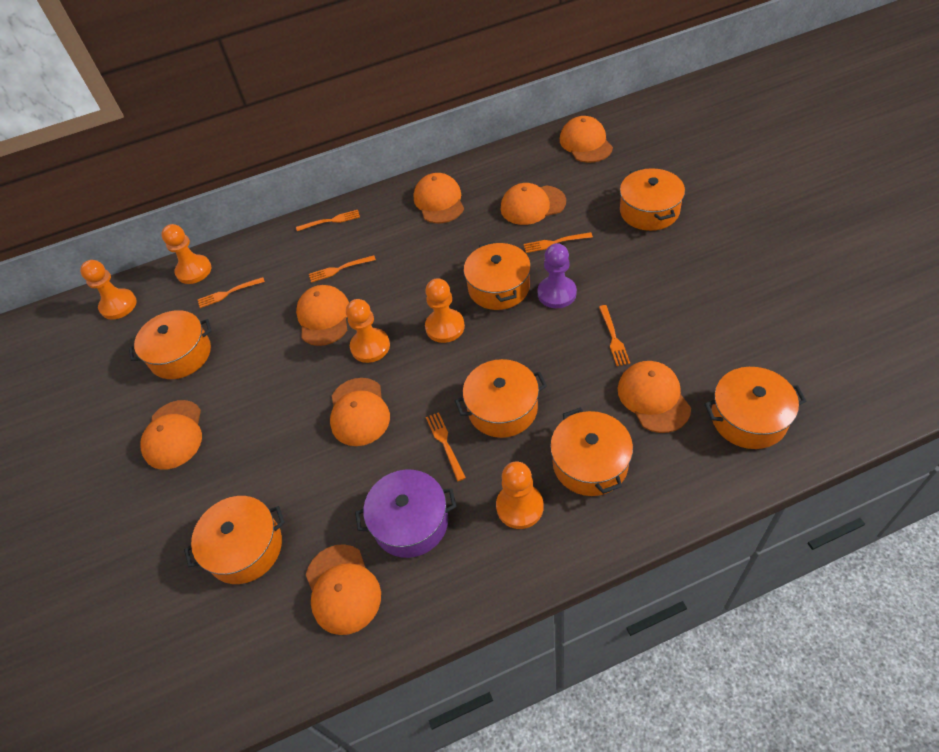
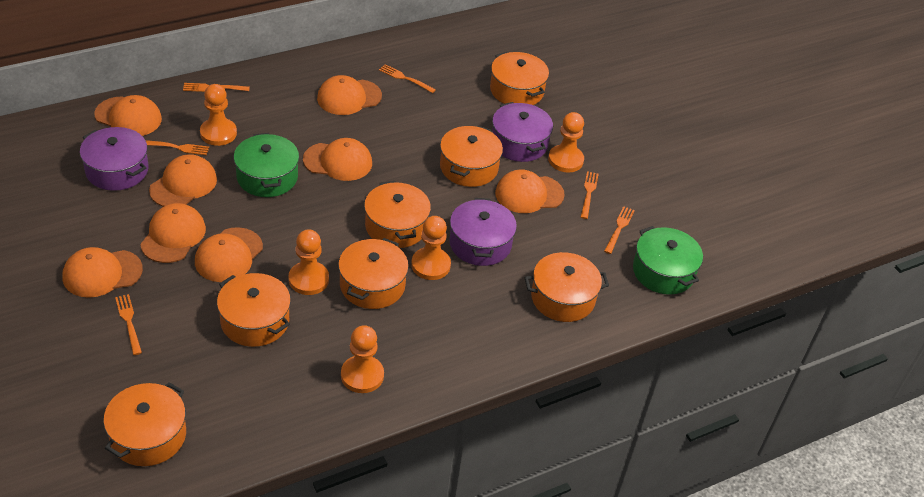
green pot: 0 -> 2
purple pawn: 1 -> 0
purple pot: 1 -> 3

